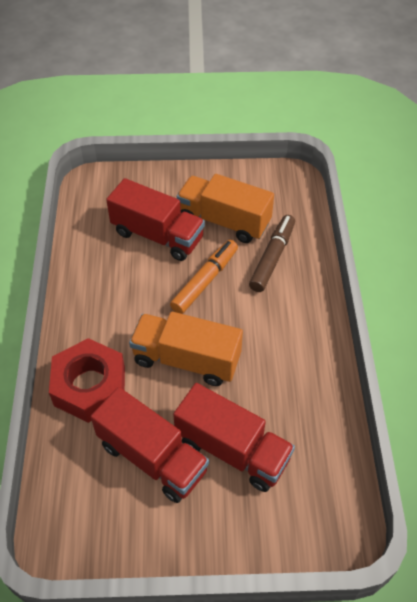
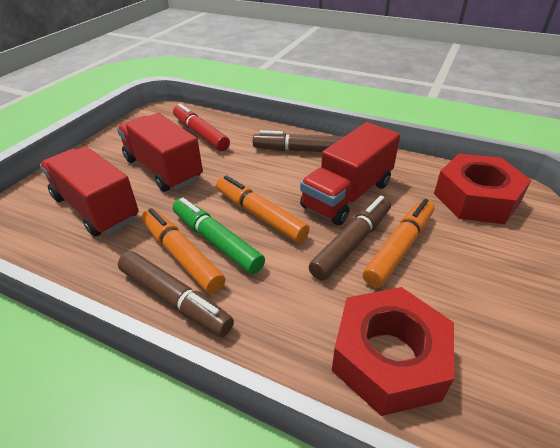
brown marker: 1 -> 3
green marker: 0 -> 1
orange marker: 1 -> 3
orange truck: 2 -> 0
red marker: 0 -> 1
red nut: 1 -> 2

